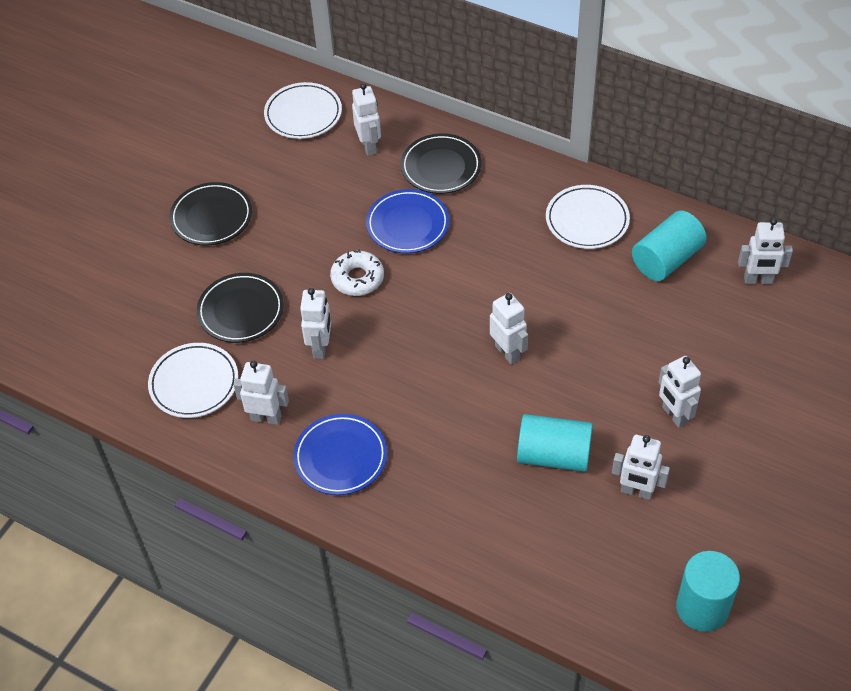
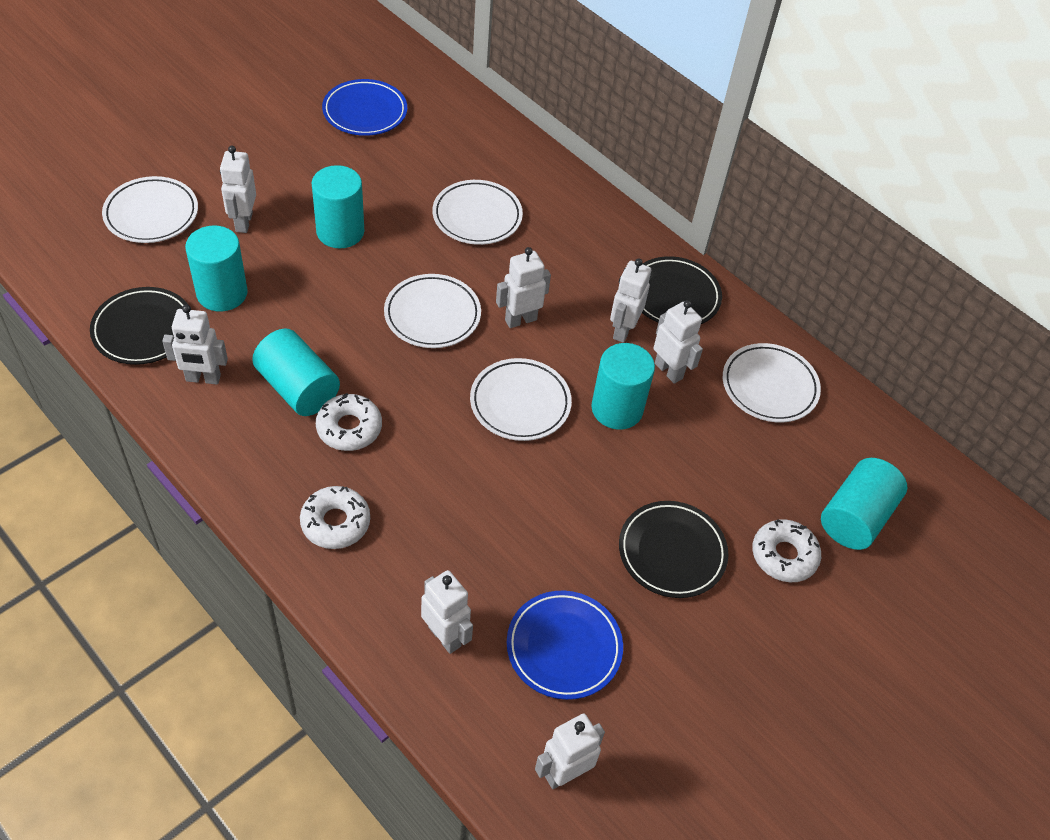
turquoise cylinder: 3 -> 5
white donut: 1 -> 3
white plate: 3 -> 5

